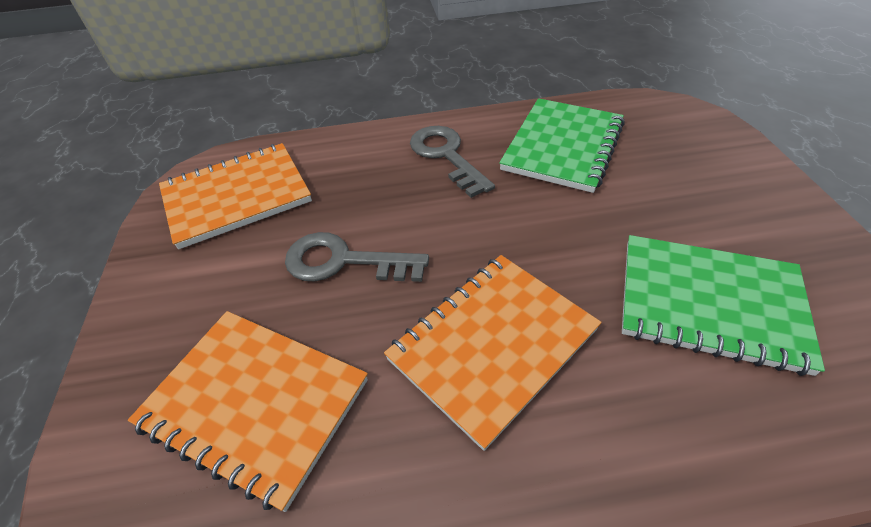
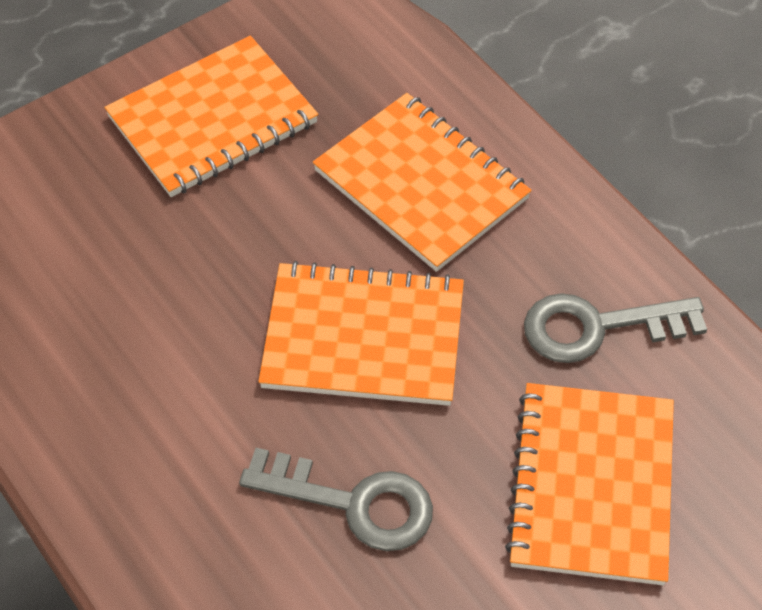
green notebook: 2 -> 0
orange notebook: 3 -> 4

